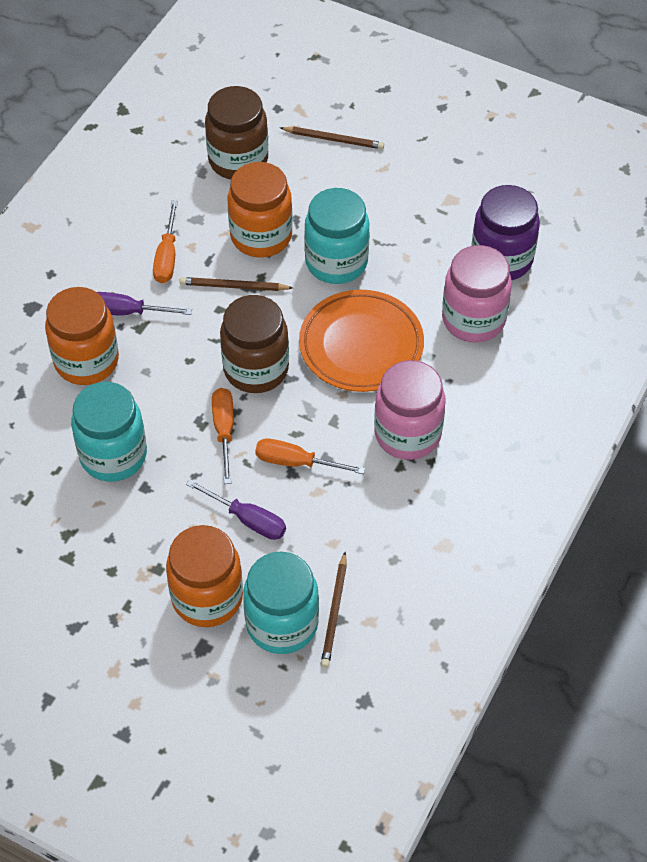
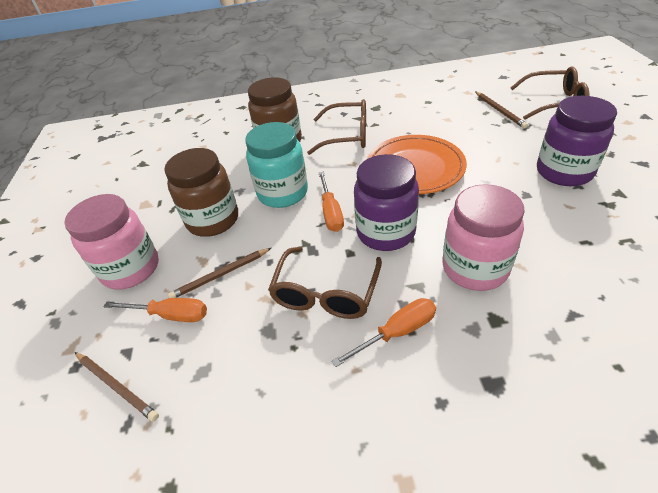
brown glasses: 0 -> 3
orange jar: 3 -> 0
purple jar: 1 -> 2
purple screwdriver: 2 -> 0
turquoise jar: 3 -> 1

